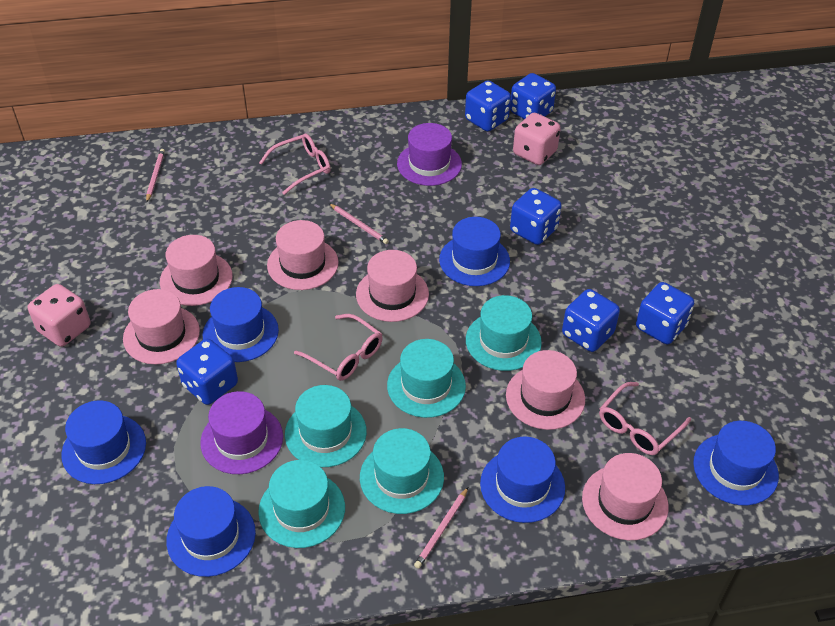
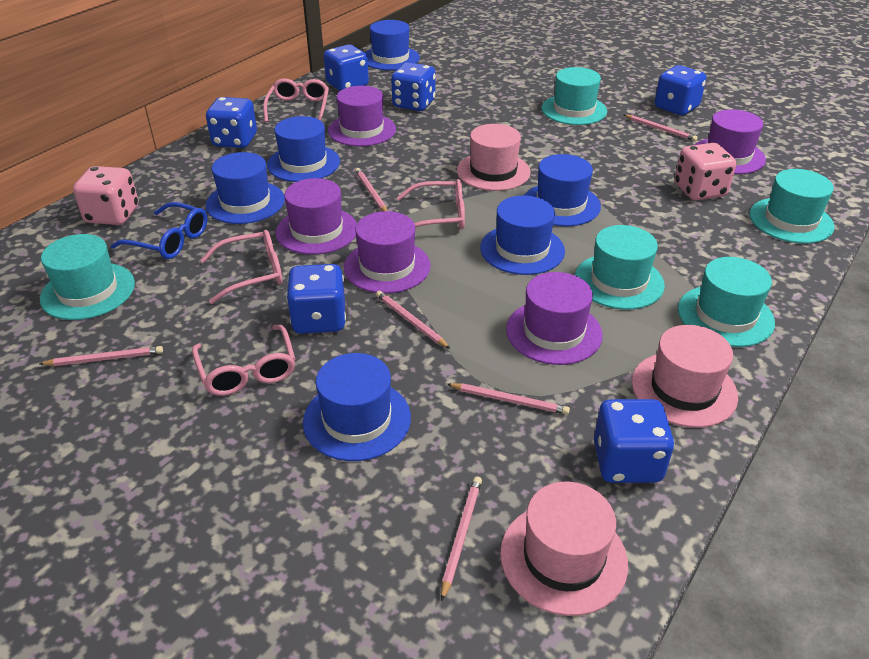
blue glasses: 0 -> 1
pink glasses: 3 -> 4
pink hat: 6 -> 3
pink pencil: 3 -> 6
purple hat: 2 -> 5

